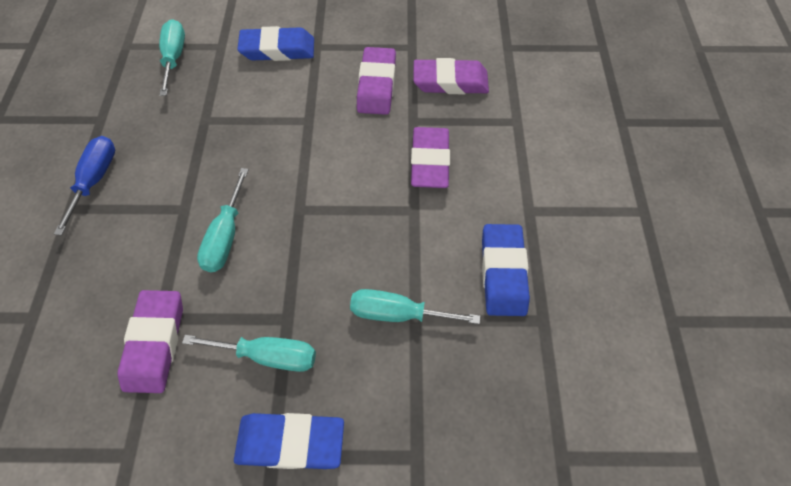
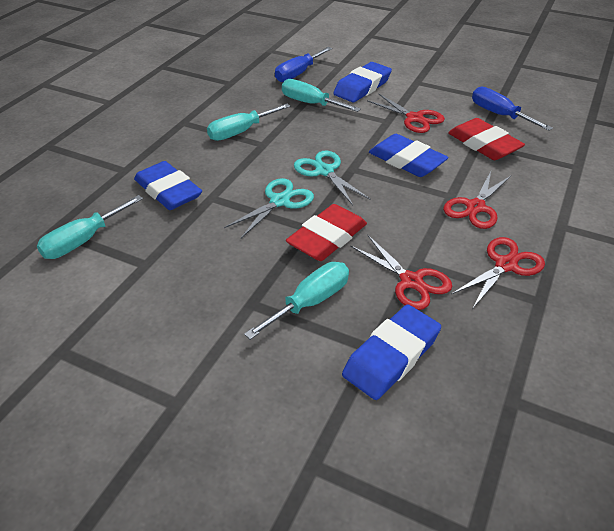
blue eraser: 3 -> 4
blue screwdriver: 1 -> 2
purple eraser: 4 -> 0
red eraser: 0 -> 2
red scissors: 0 -> 4
turquoise scissors: 0 -> 2

